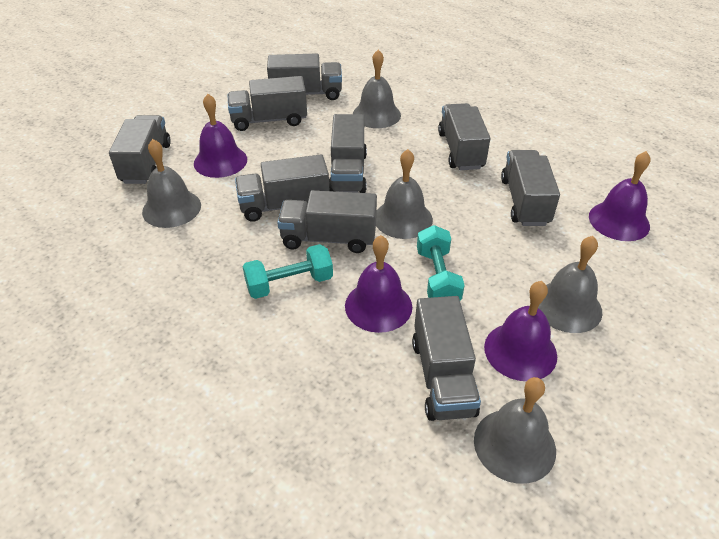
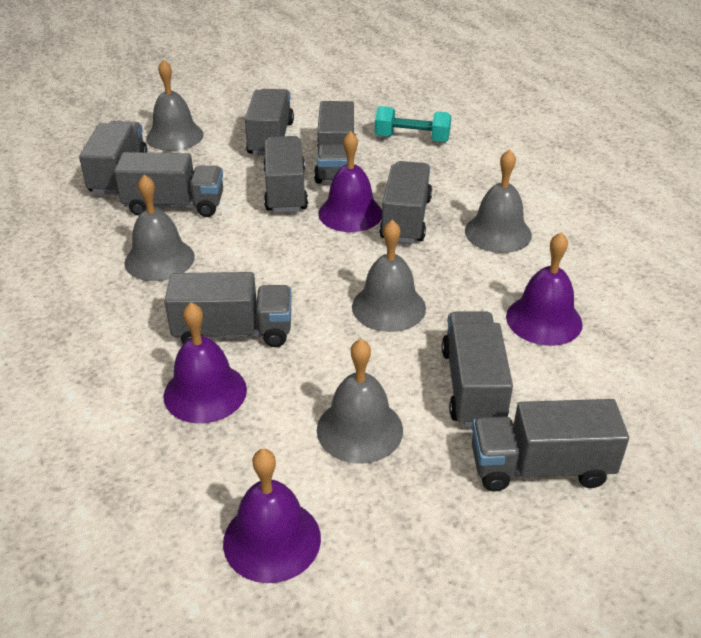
turquoise dumbbell: 2 -> 1

